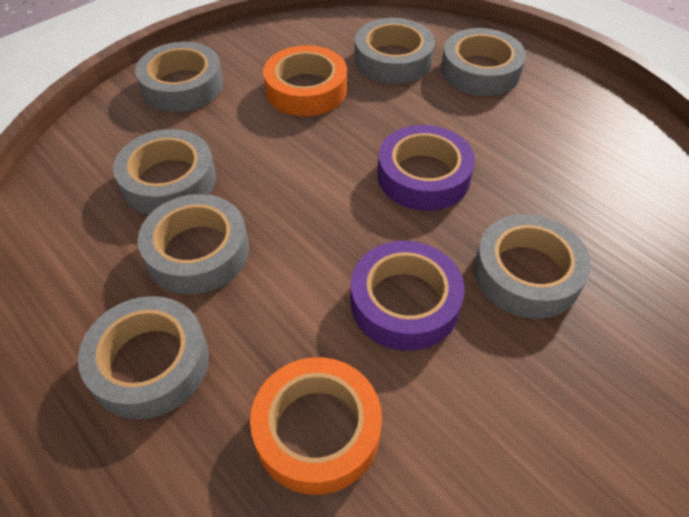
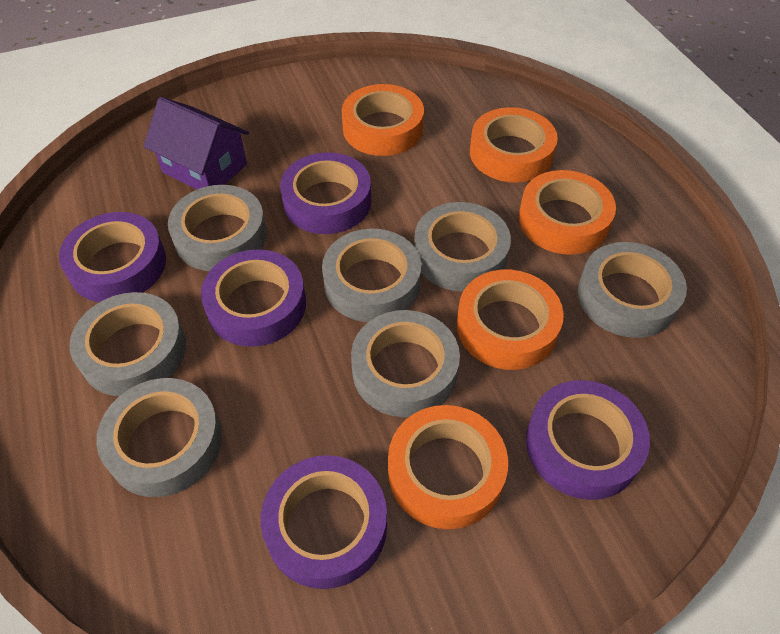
orange tape: 2 -> 5
purple house: 0 -> 1
purple tape: 2 -> 5

